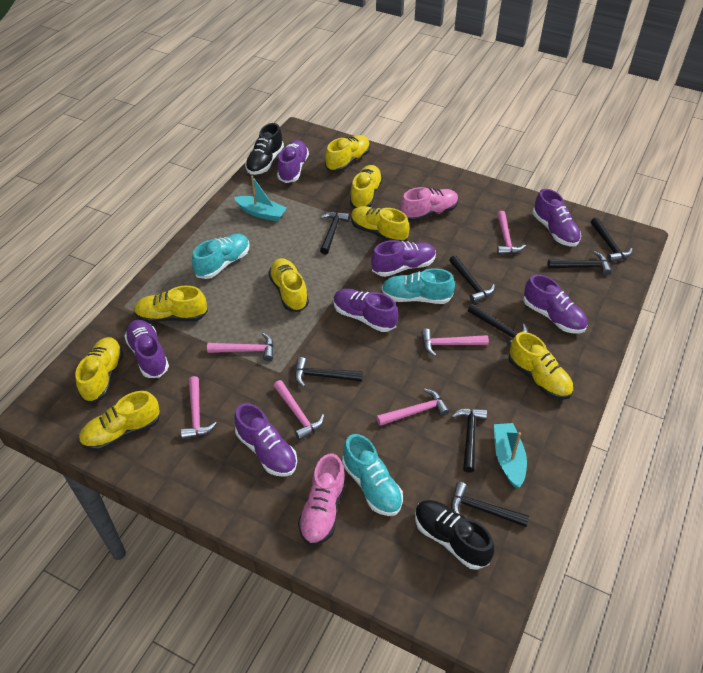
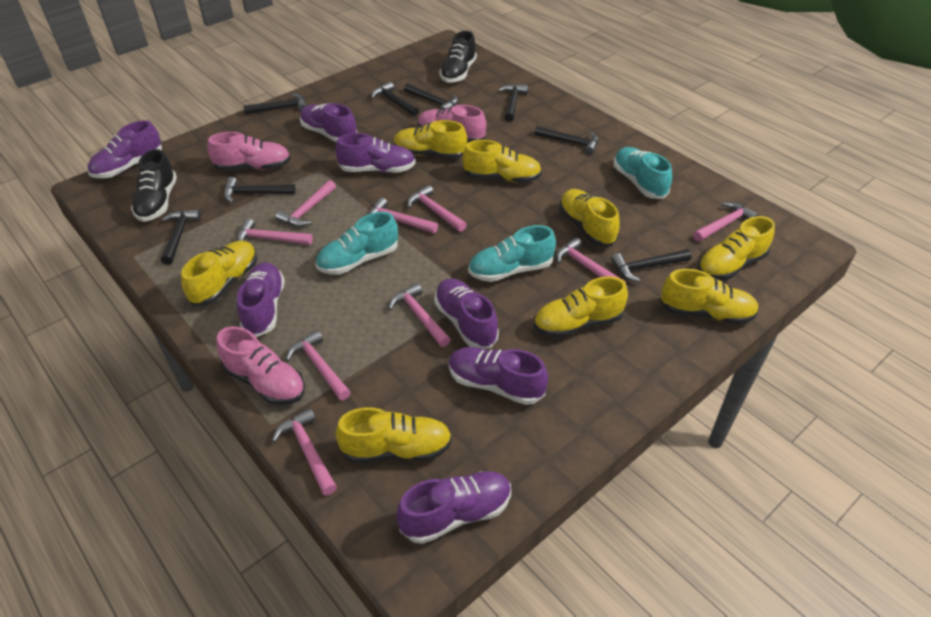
pink hammer: 6 -> 9
pink shoe: 2 -> 3
turquoise boat: 2 -> 0

